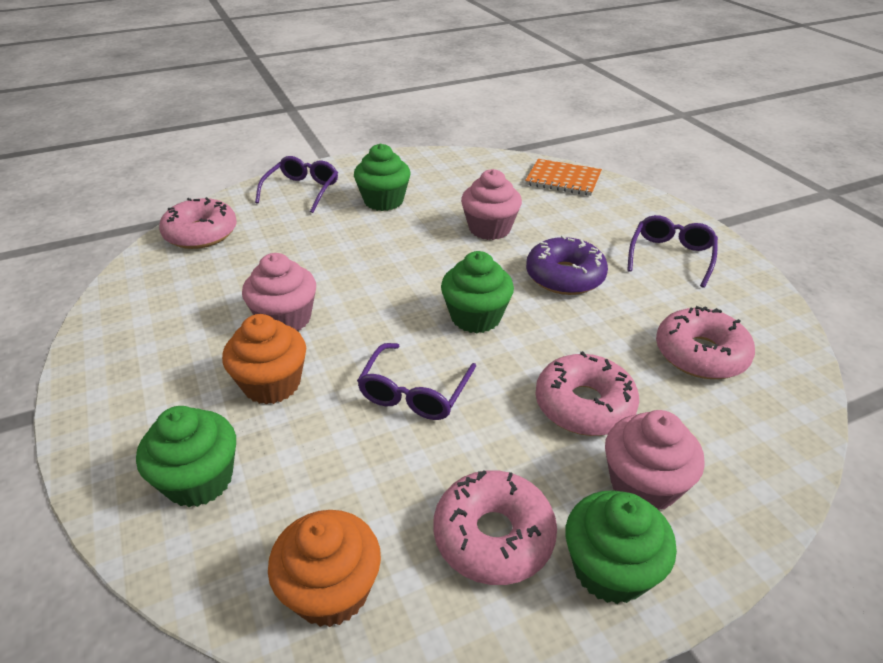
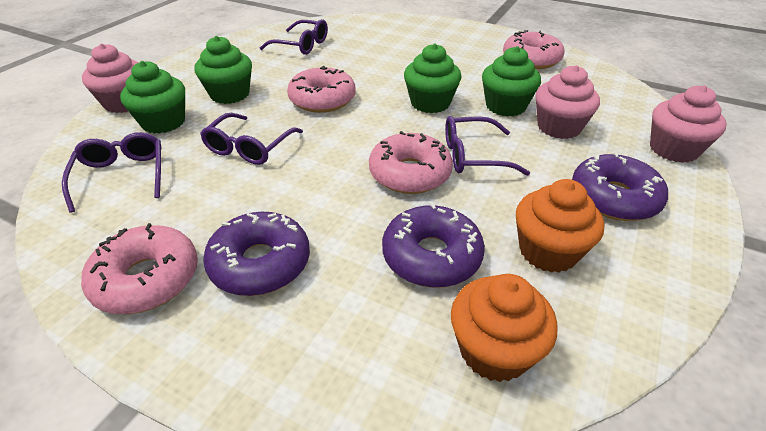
orange notebook: 1 -> 0
purple donut: 1 -> 3
purple glasses: 3 -> 4

